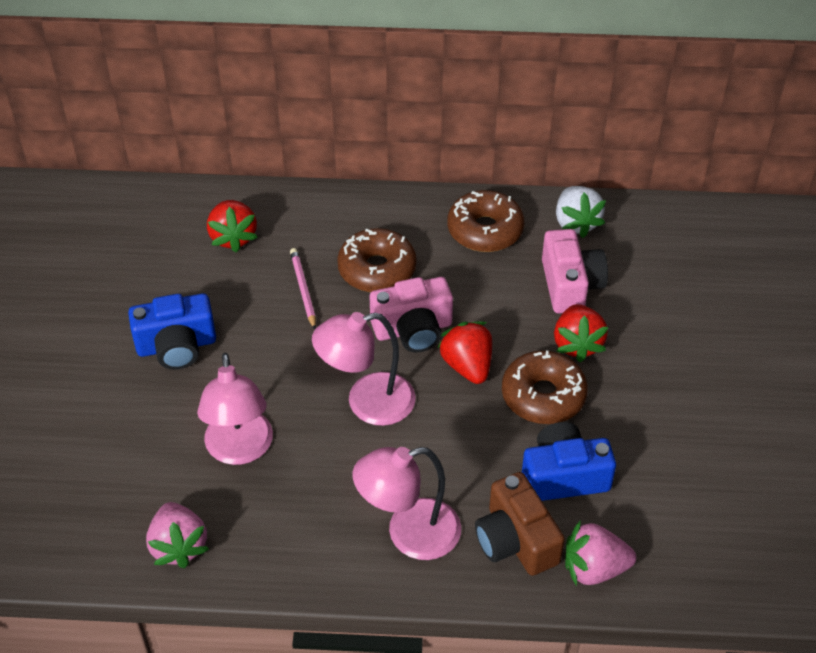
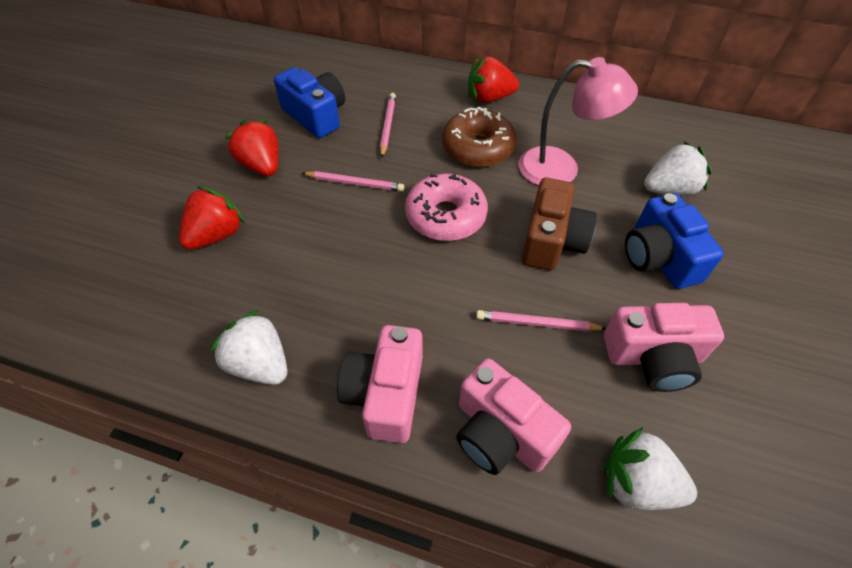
brown donut: 3 -> 1
pink camera: 2 -> 3
pink donut: 0 -> 1
pink lamp: 3 -> 1
pink pencil: 1 -> 3
pink strawberry: 2 -> 0
white strawberry: 1 -> 3

